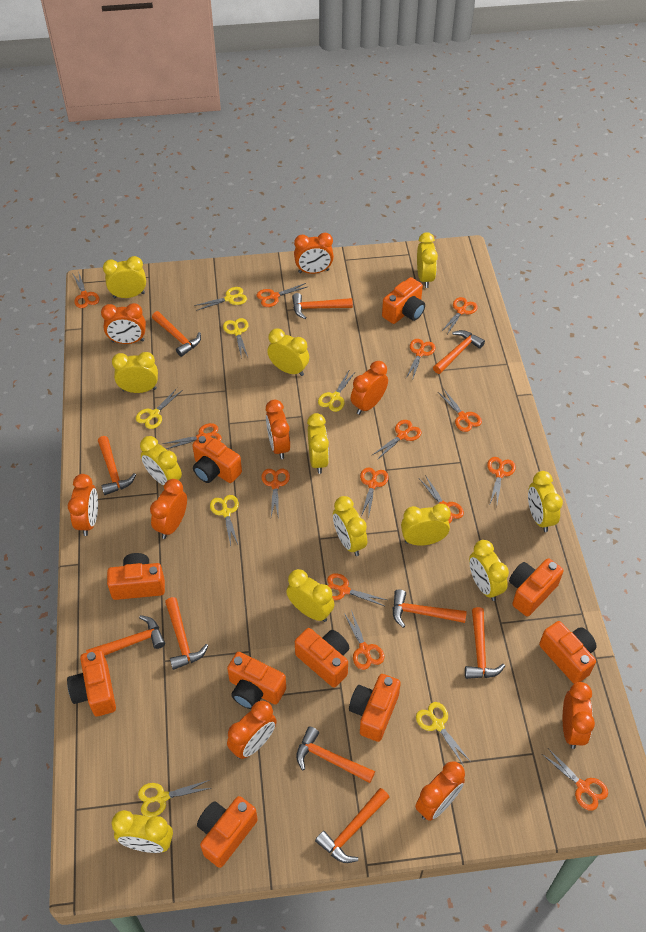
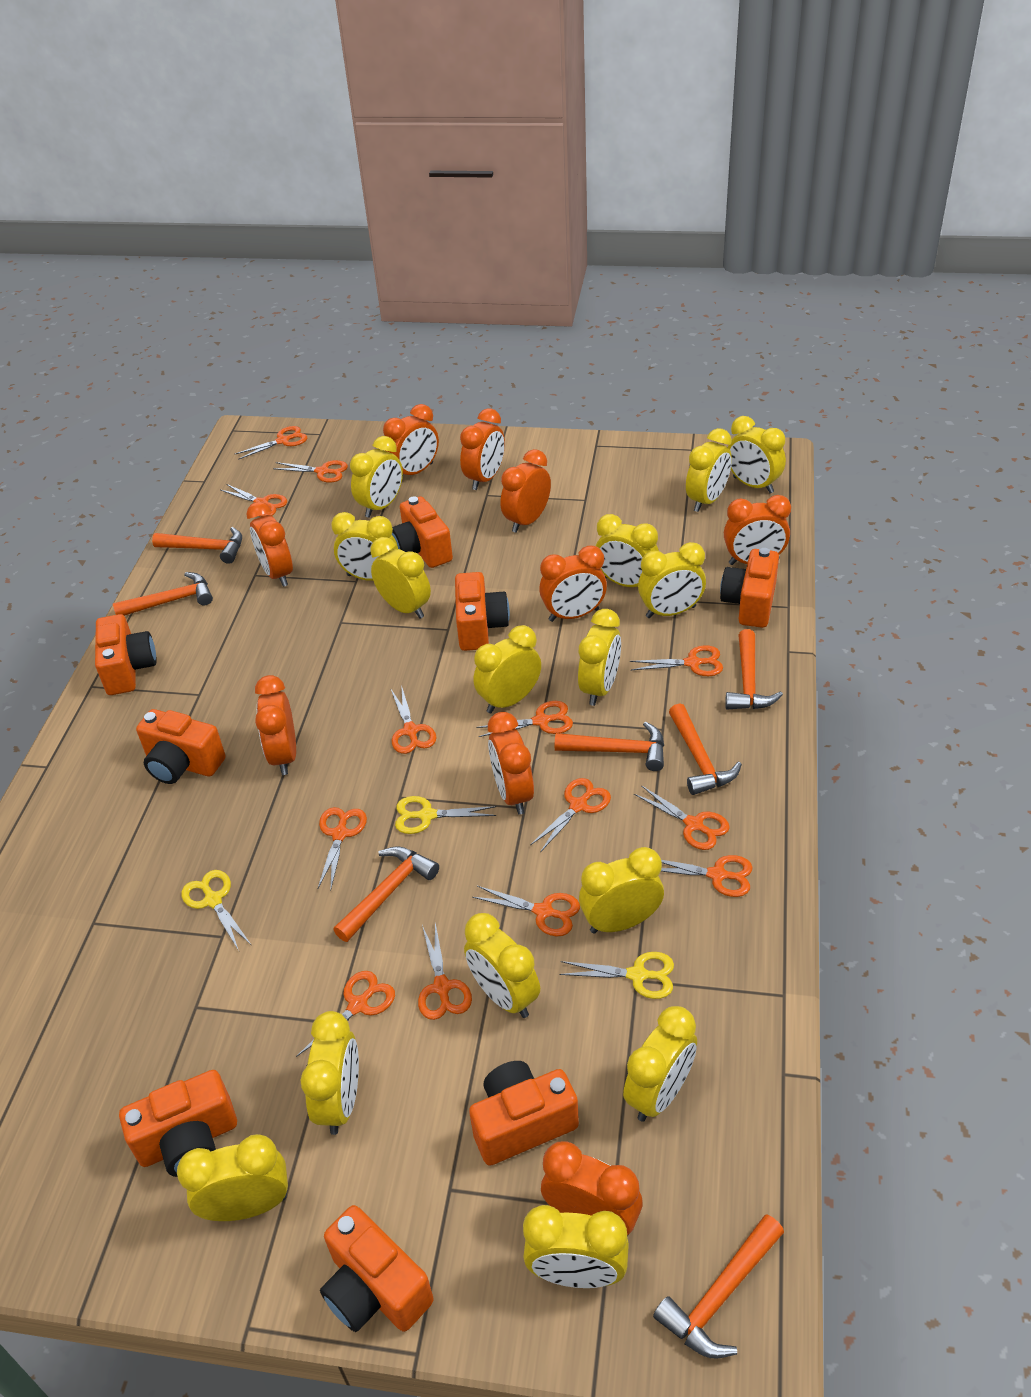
orange camera: 10 -> 8
orange hammer: 10 -> 7
orange scissors: 14 -> 13
yellow clock: 12 -> 15
yellow scissors: 7 -> 3

